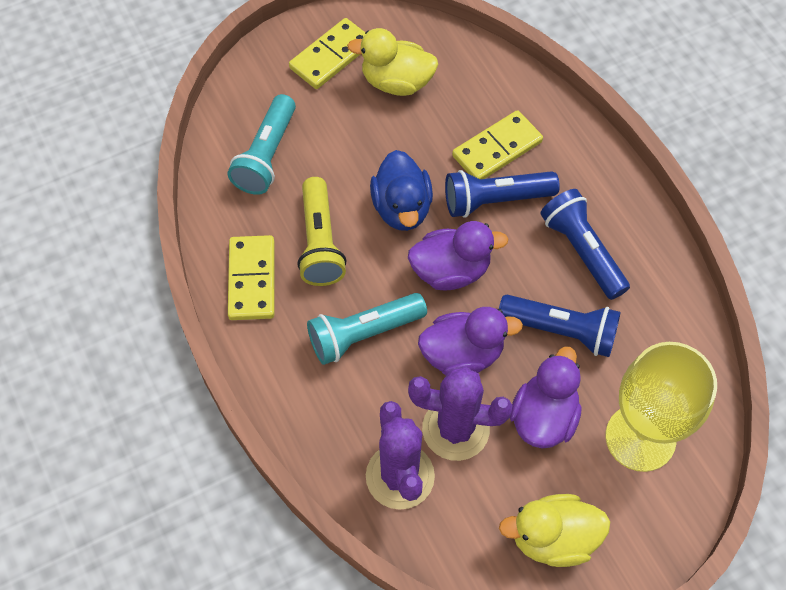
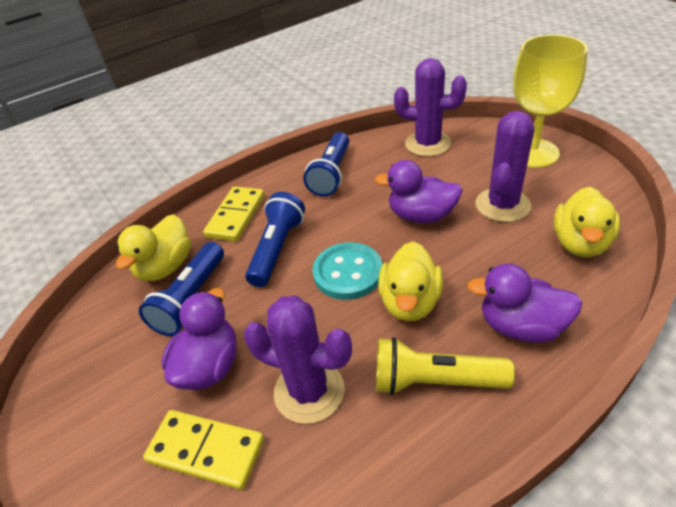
blue duck: 1 -> 0
purple cactus: 2 -> 3
turquoise button: 0 -> 1
turquoise flashlight: 2 -> 0
yellow domino: 3 -> 2
yellow duck: 2 -> 3

